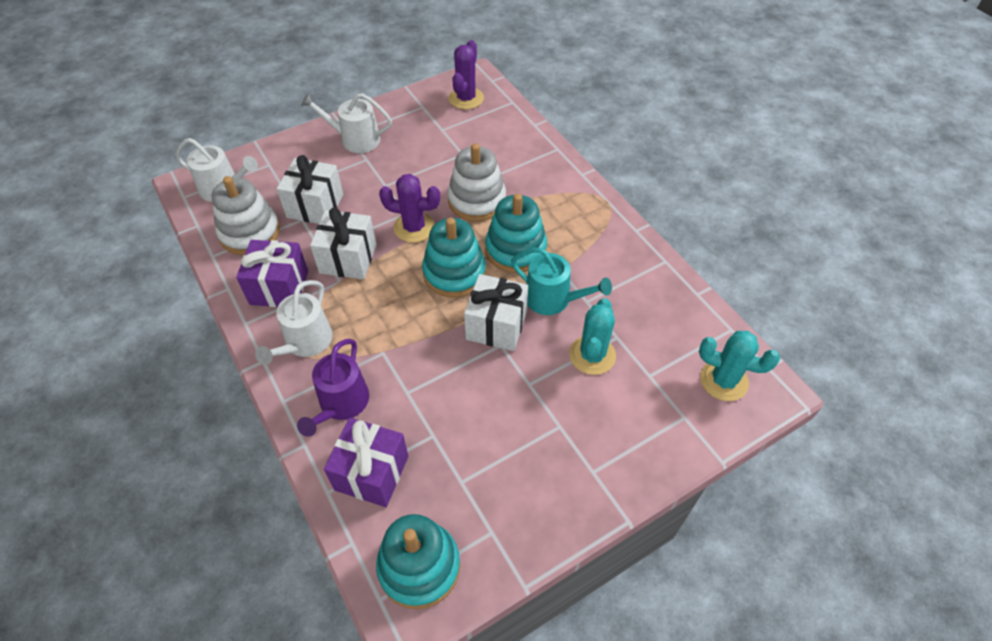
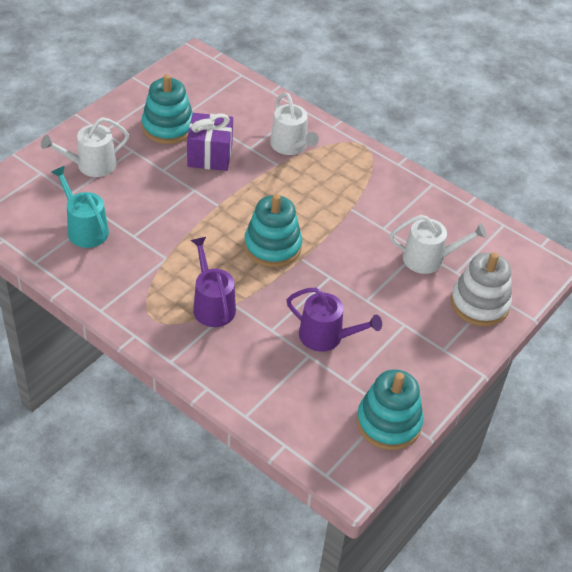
purple cactus: 2 -> 0
purple gift: 2 -> 1
purple watering can: 1 -> 2
turquoise cactus: 2 -> 0
white gift: 3 -> 0
white stacking toy: 2 -> 1

